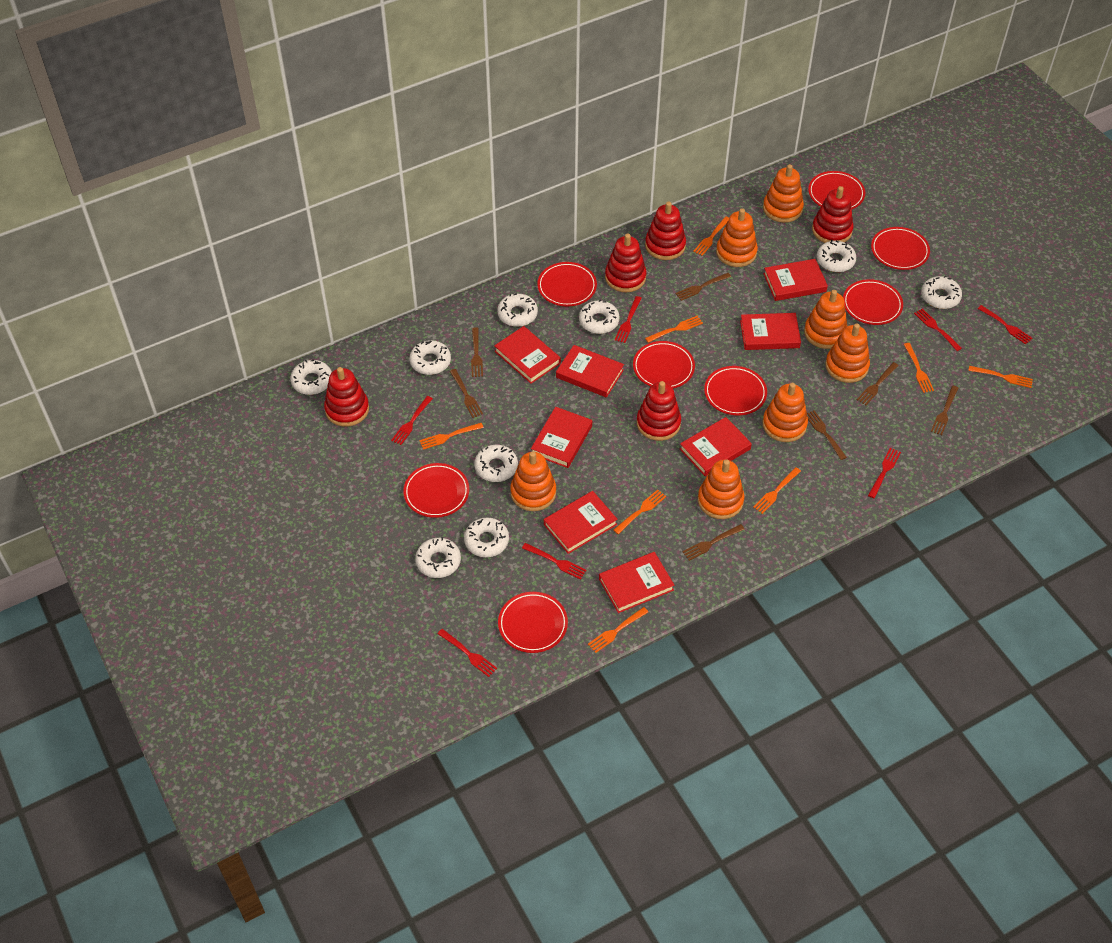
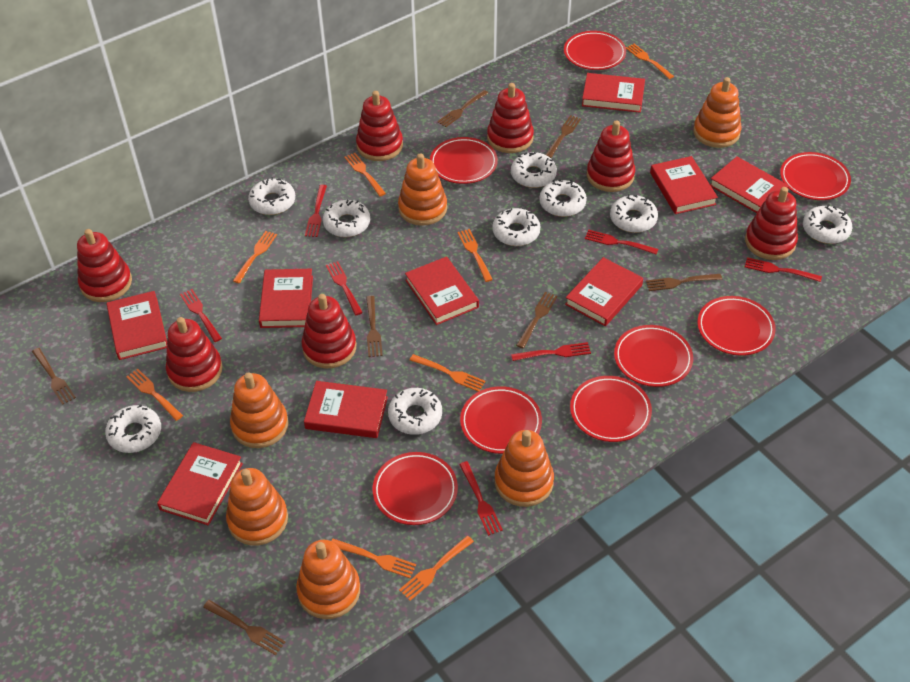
orange stacking toy: 7 -> 6
red book: 8 -> 9
red stacking toy: 5 -> 7

